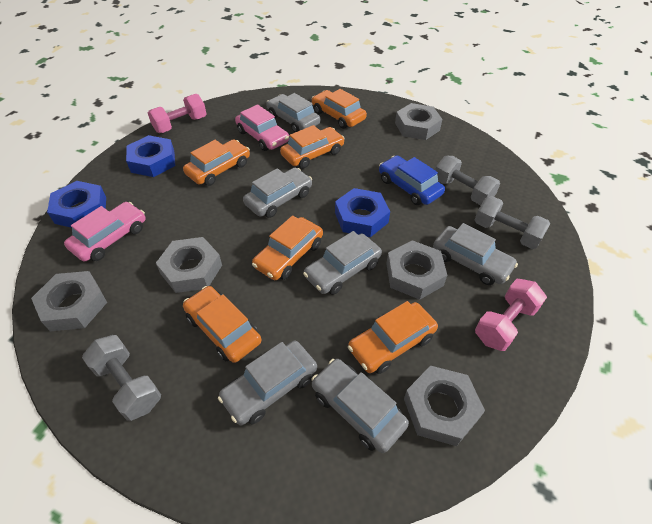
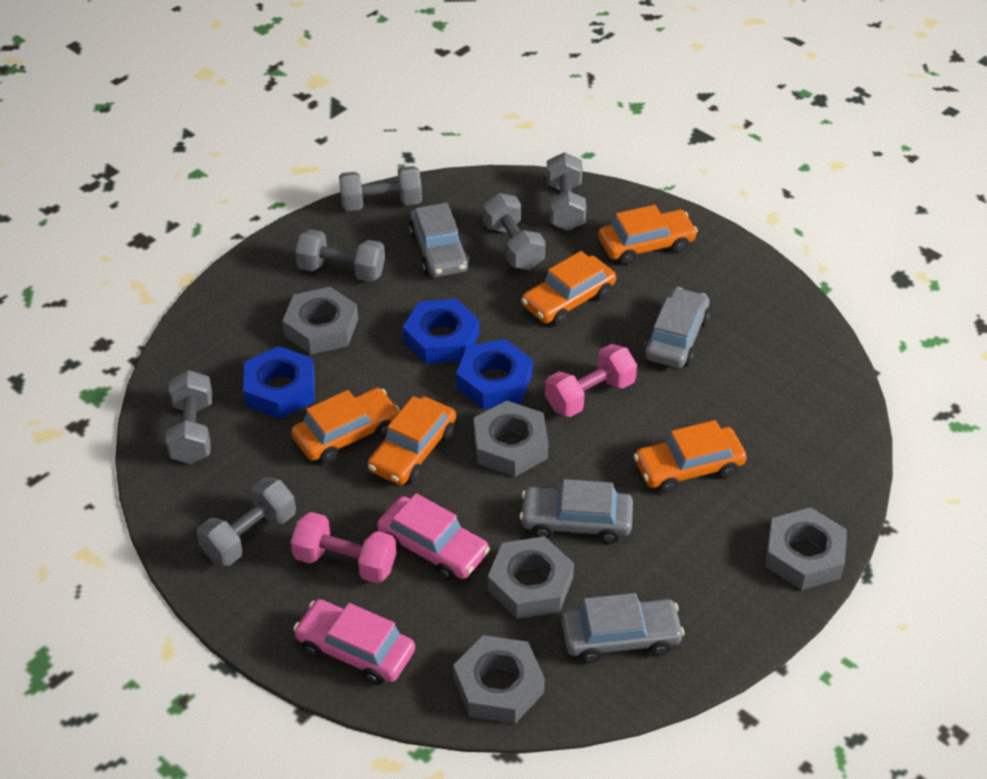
blue car: 1 -> 0
grey car: 6 -> 4
grey dumbbell: 3 -> 6
orange car: 6 -> 5

